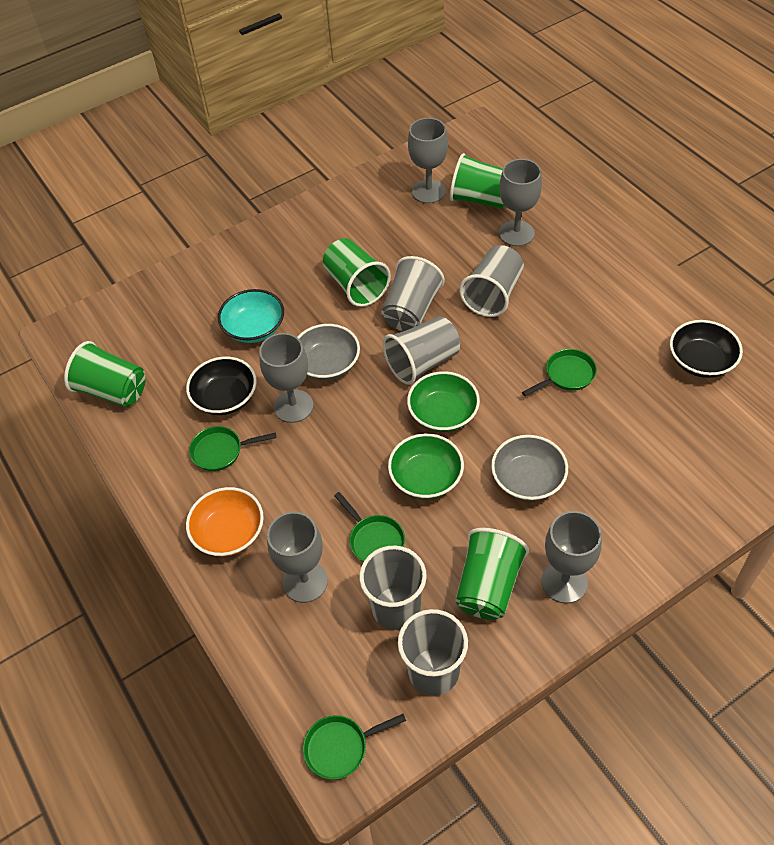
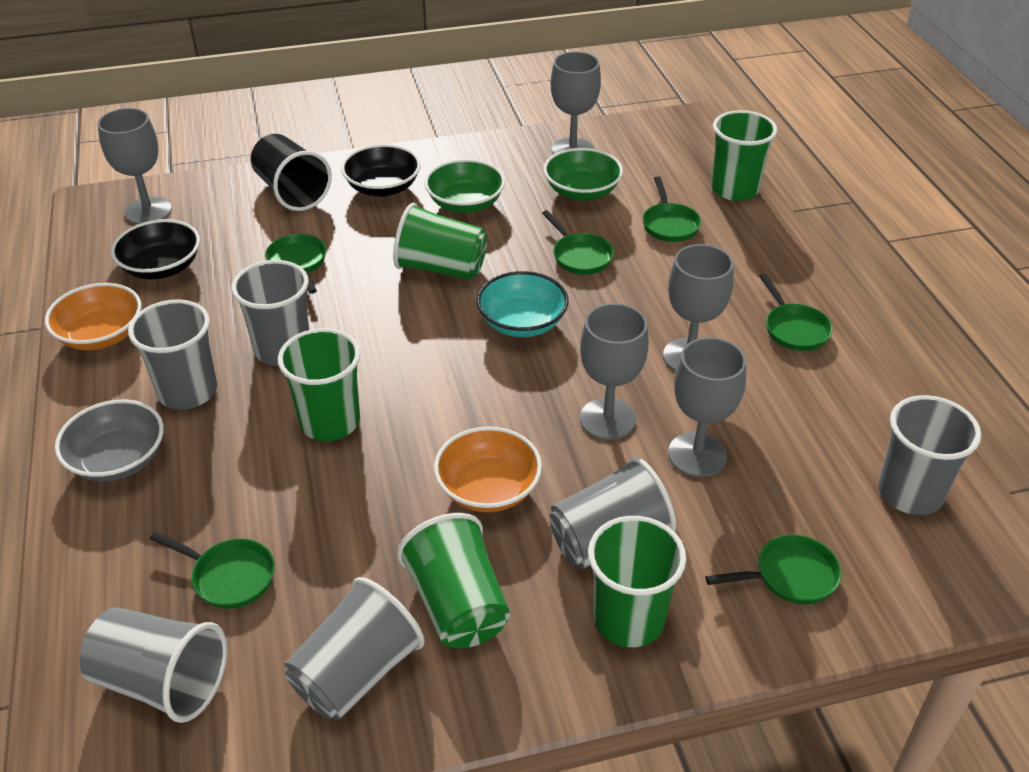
black cup: 0 -> 1
green cup: 4 -> 5
green pan: 4 -> 6
grey bowl: 2 -> 1
grey cup: 5 -> 6
orange bowl: 1 -> 2

